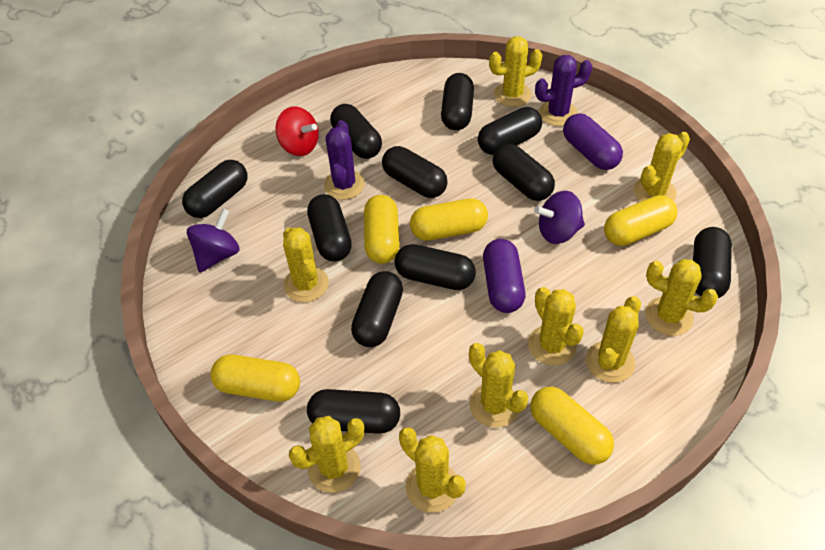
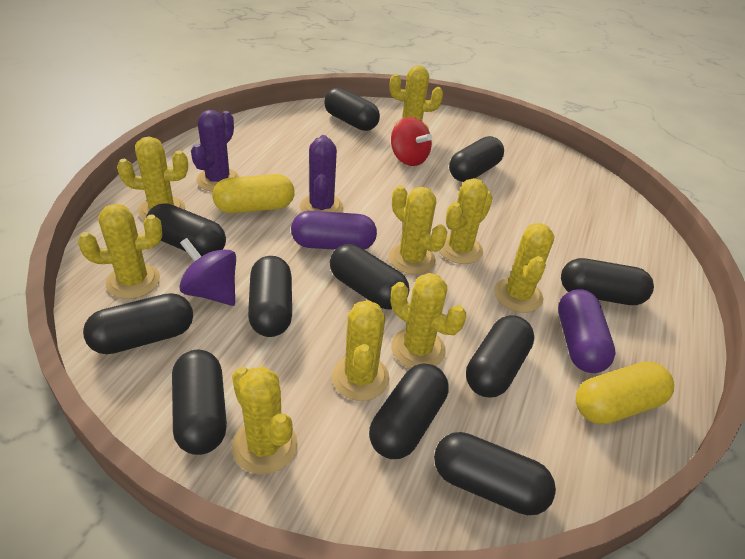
purple spinning top: 2 -> 1
yellow capsule: 5 -> 2

